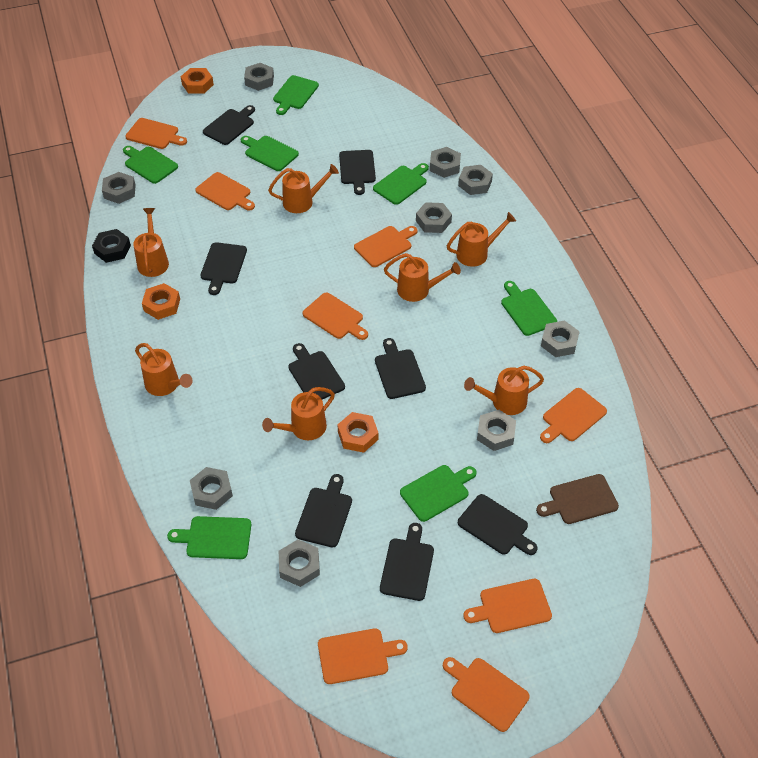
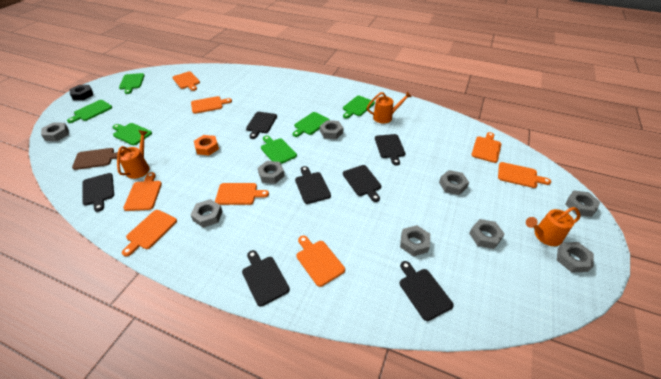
black cutting board: 8 -> 7
green cutting board: 7 -> 6
orange nut: 3 -> 1
orange watering can: 7 -> 3

